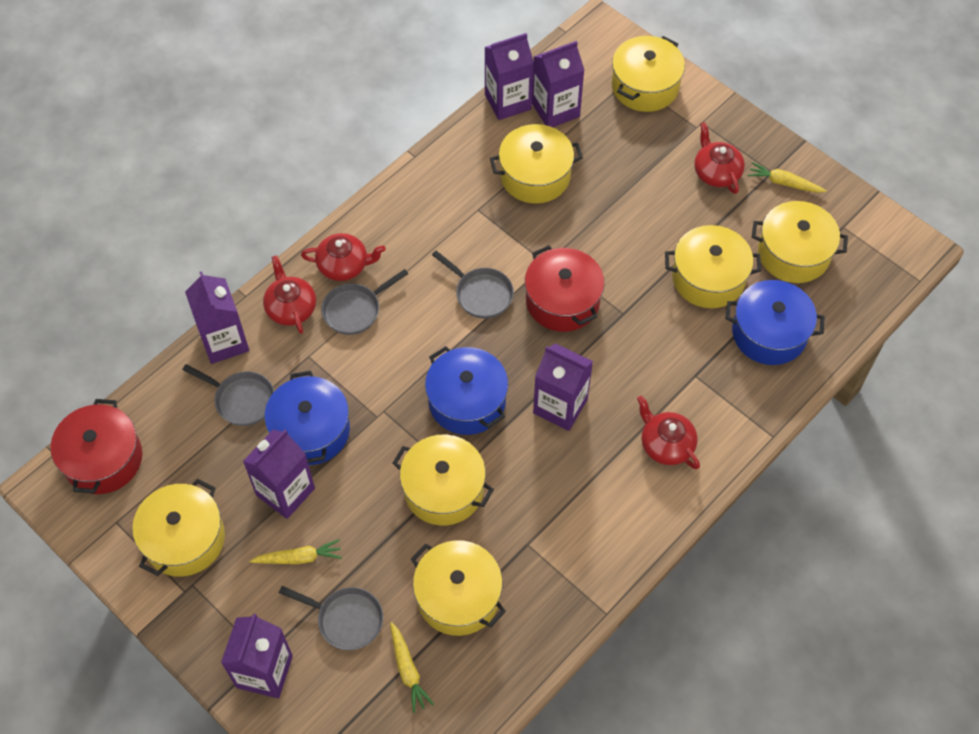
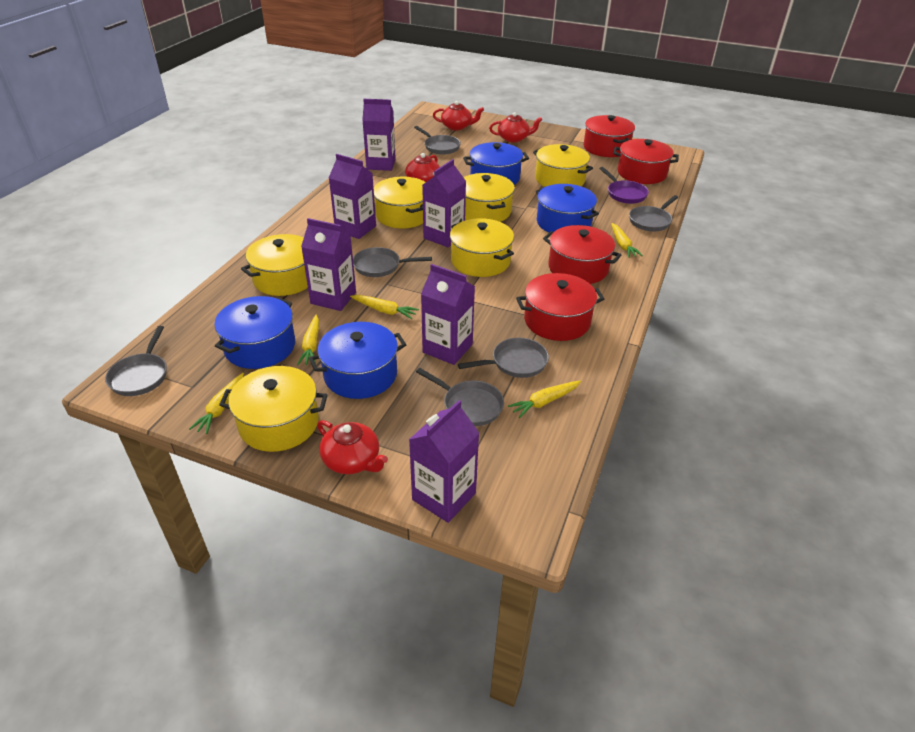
blue pot: 3 -> 4
grey pan: 4 -> 6
purple pan: 0 -> 1
red pot: 2 -> 4
yellow carrot: 3 -> 5
yellow pot: 7 -> 6

